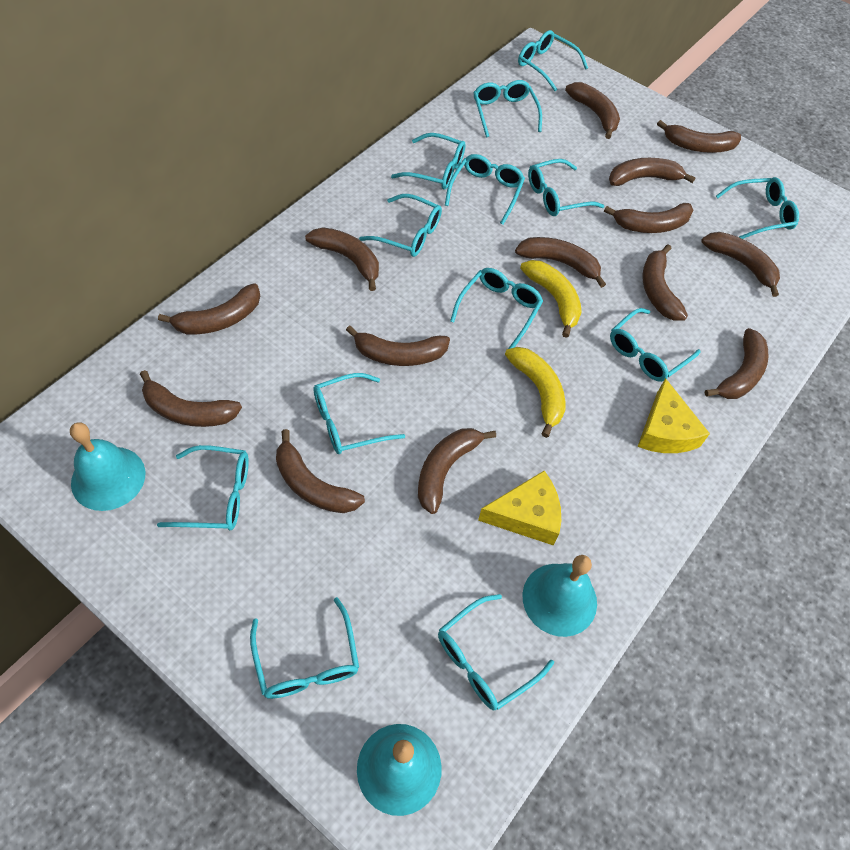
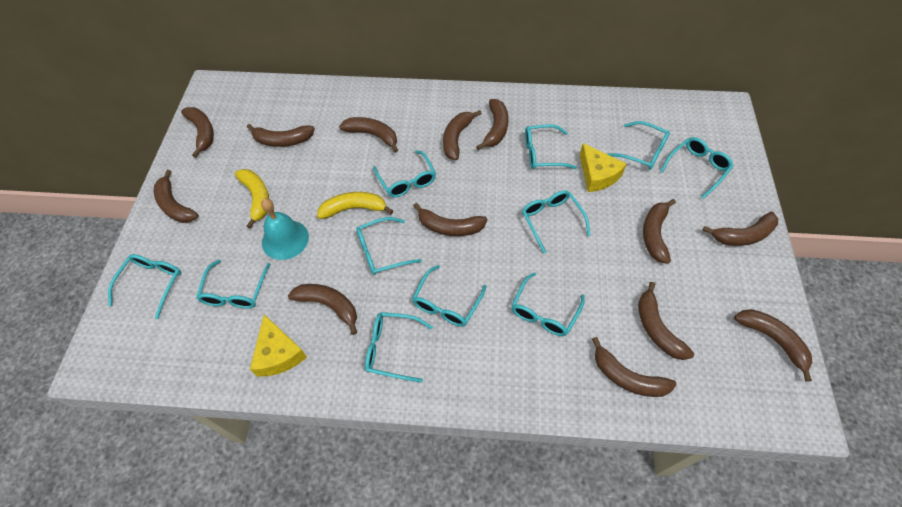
brown banana: 14 -> 13
turquoise bell: 3 -> 1
turquoise glasses: 13 -> 11

